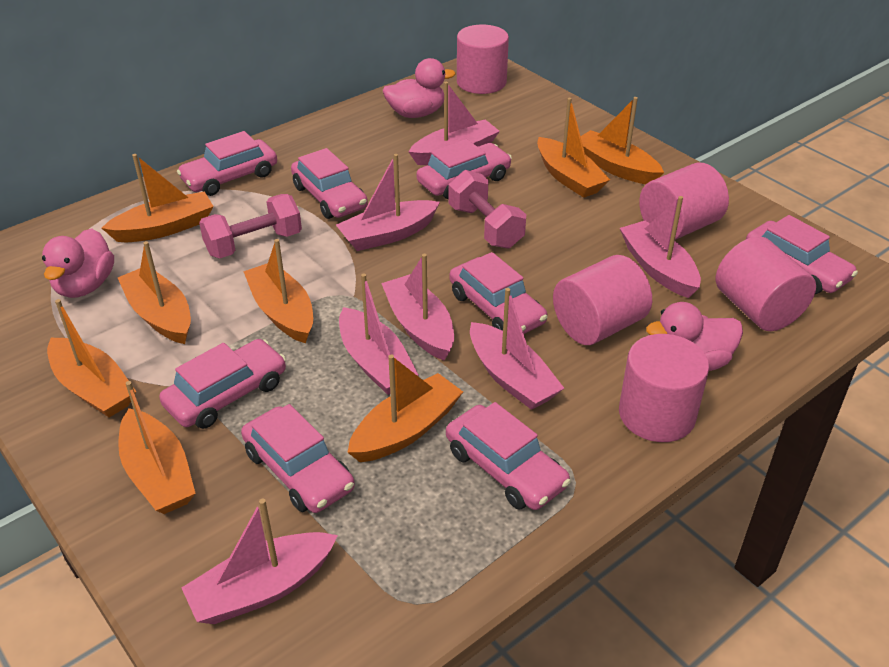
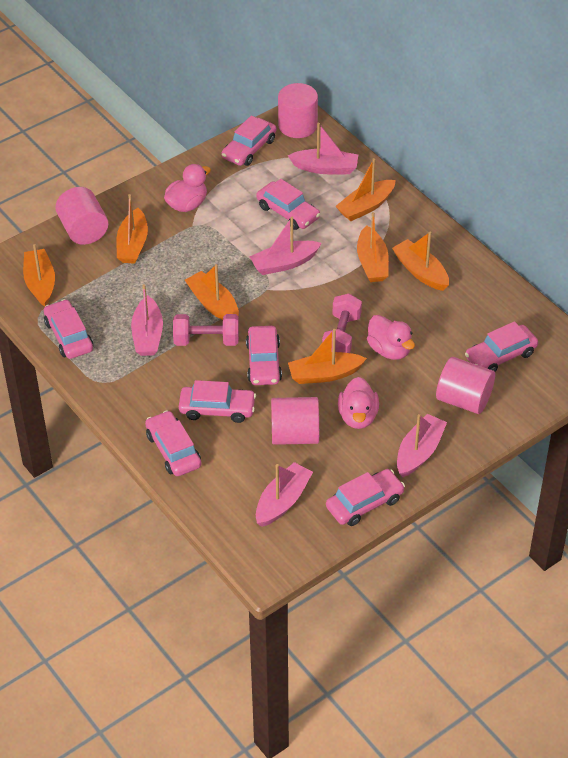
orange boat: 8 -> 7
pink boat: 7 -> 5
pink cylinder: 5 -> 4

